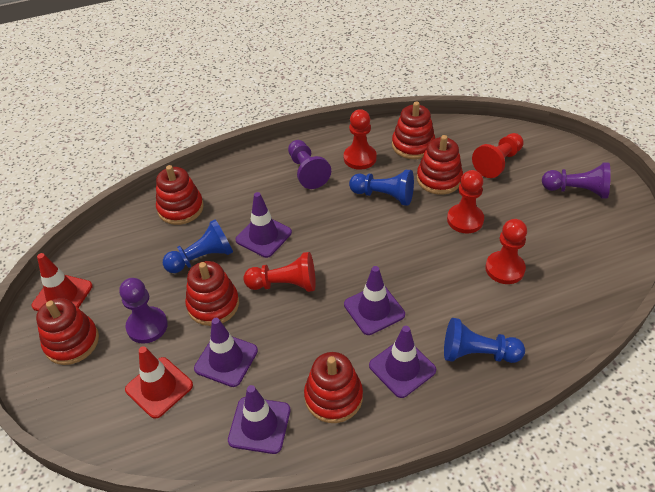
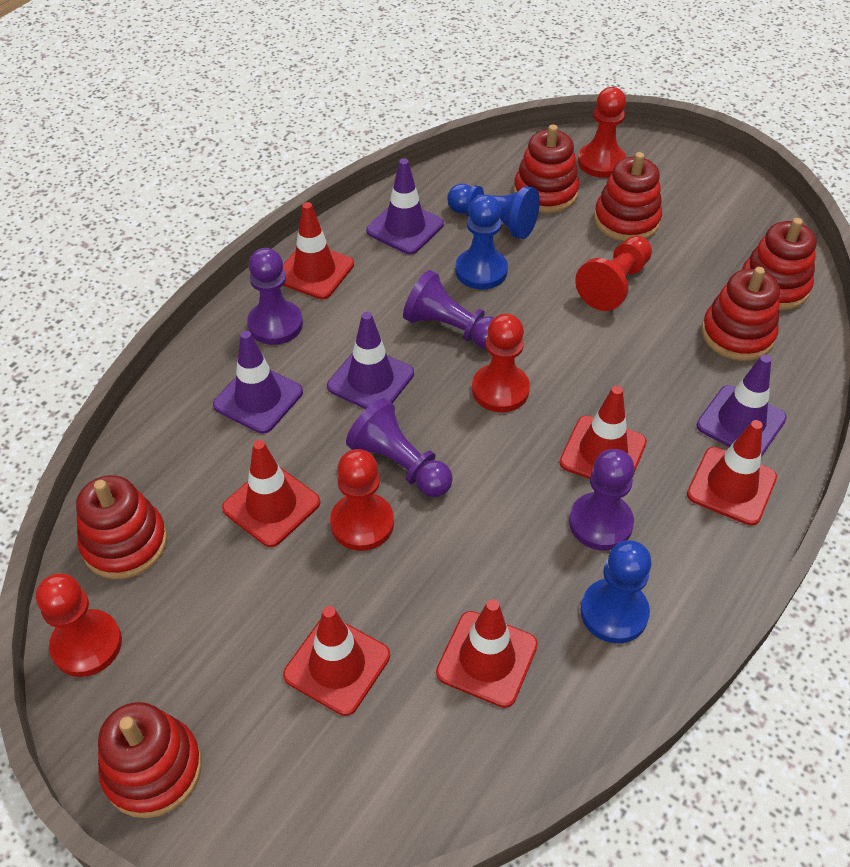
purple pawn: 3 -> 4
purple traffic cone: 5 -> 4
red traffic cone: 2 -> 6

